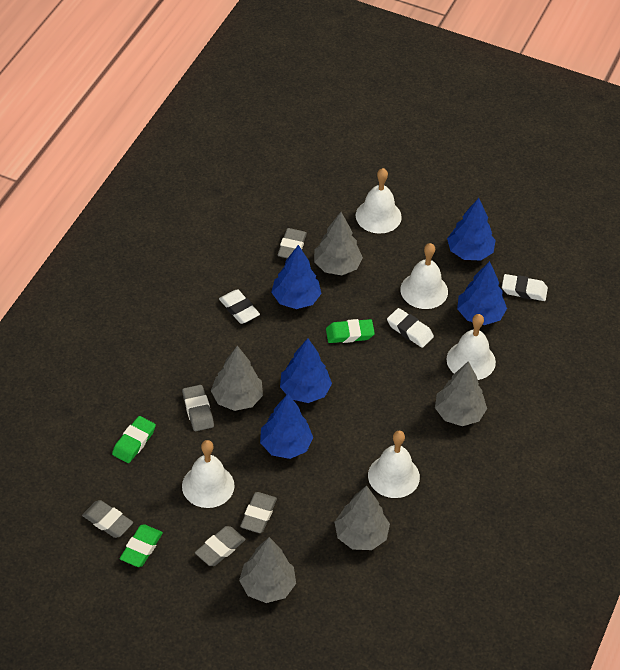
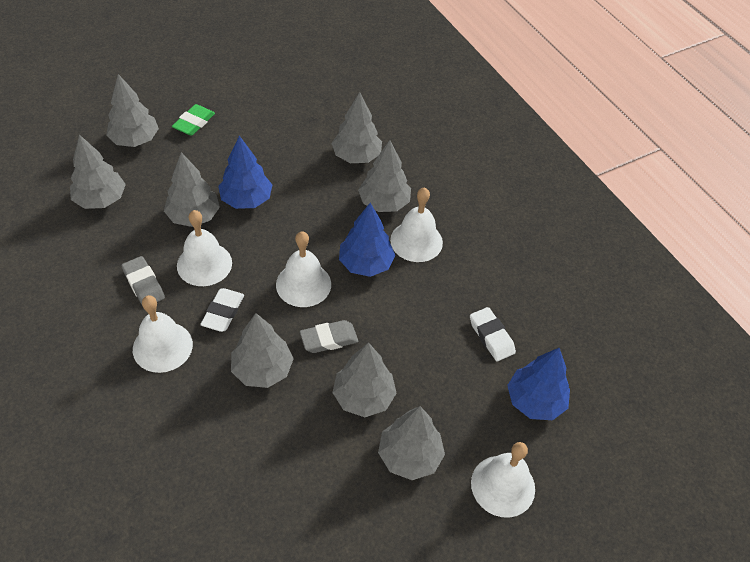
blue tree: 5 -> 3
green eraser: 3 -> 1
grey eraser: 5 -> 2
grey tree: 5 -> 8
white eraser: 3 -> 2

